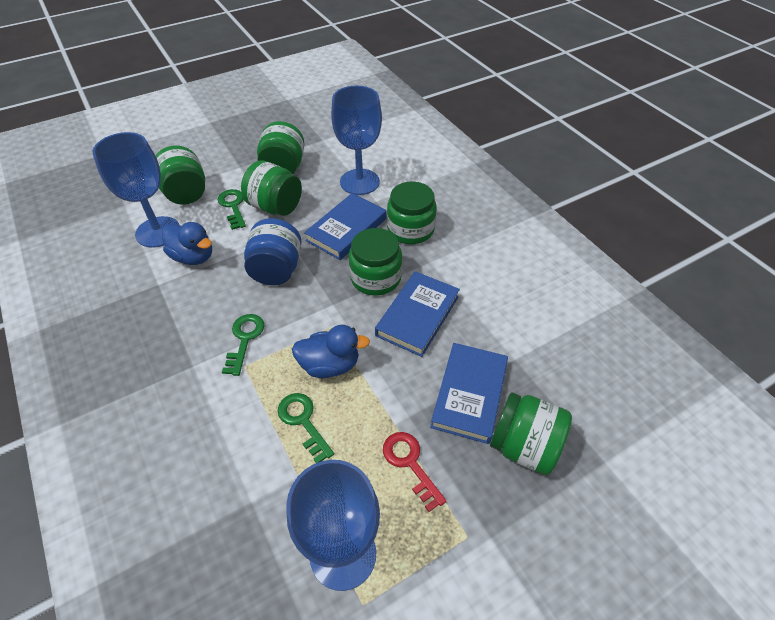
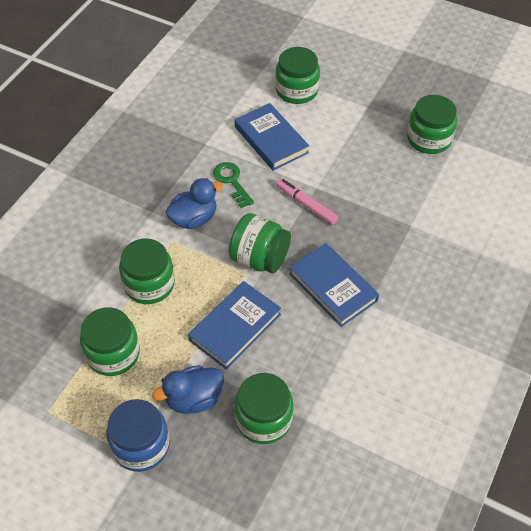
blue goblet: 3 -> 0
green key: 3 -> 1
pink marker: 0 -> 1
red key: 1 -> 0

